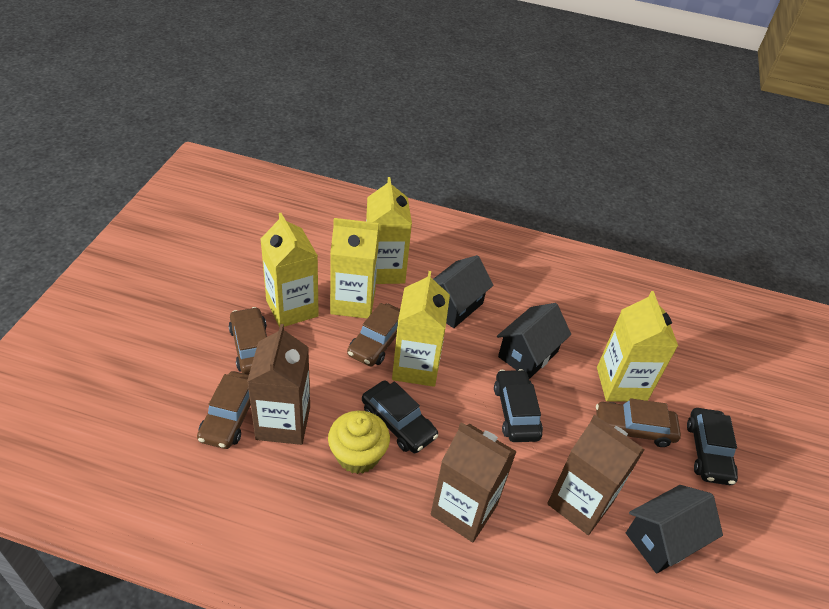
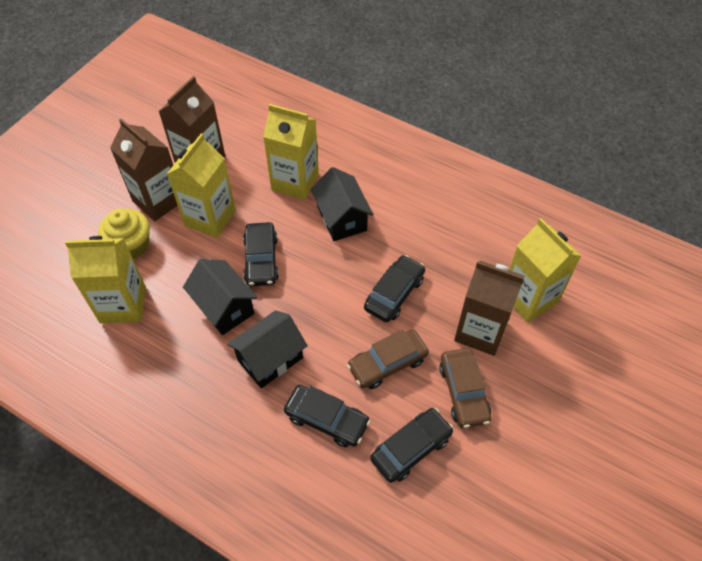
black car: 3 -> 4
brown car: 4 -> 2
yellow carton: 5 -> 4

